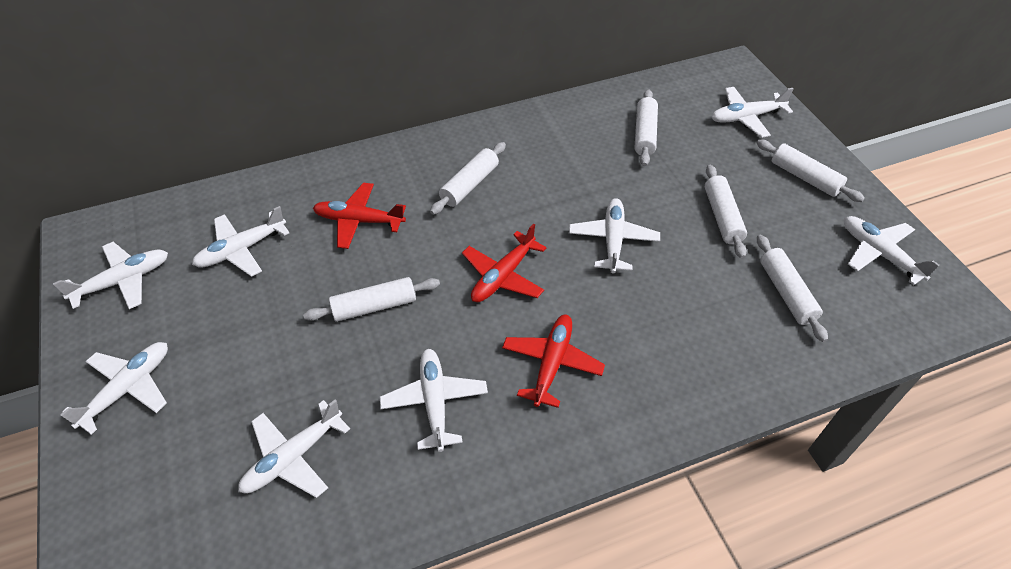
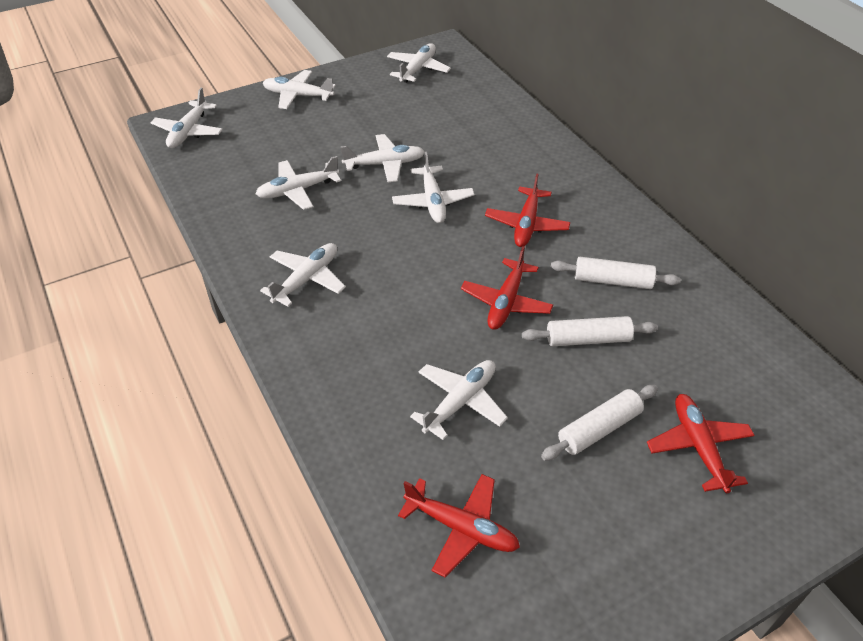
red plane: 3 -> 4
white rolling pin: 6 -> 3

